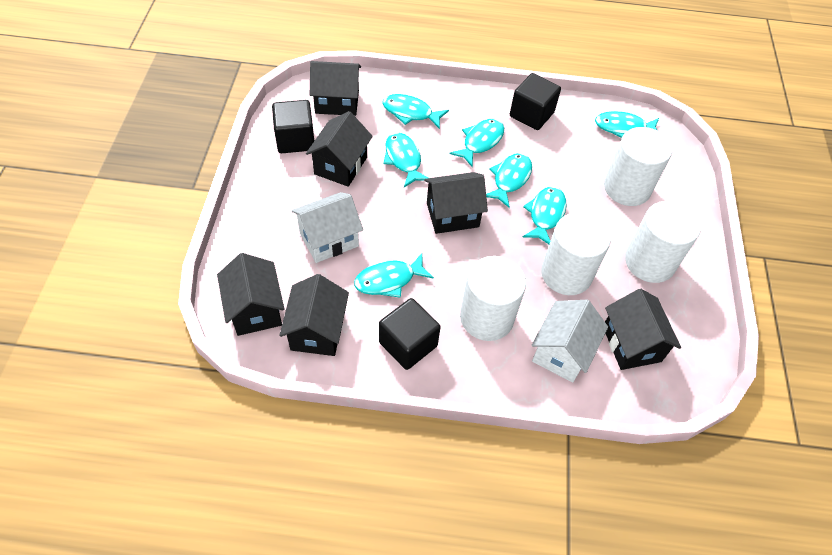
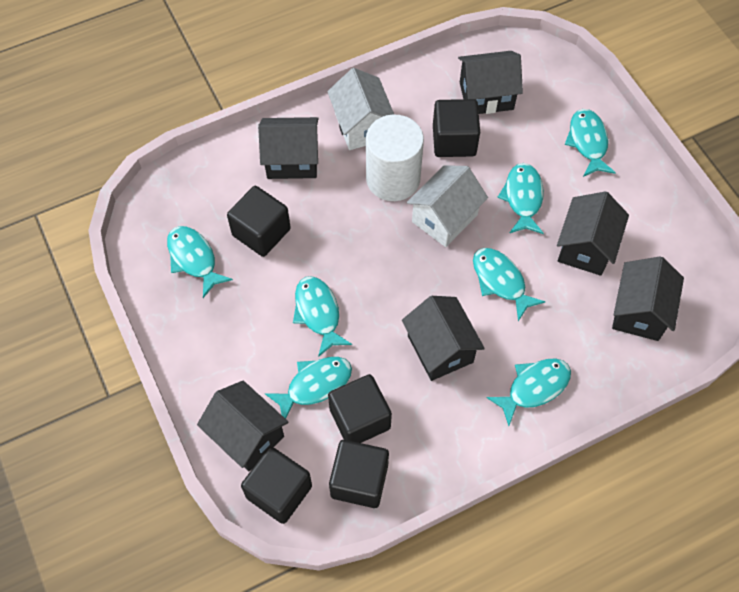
black cube: 3 -> 5
white cylinder: 4 -> 1

